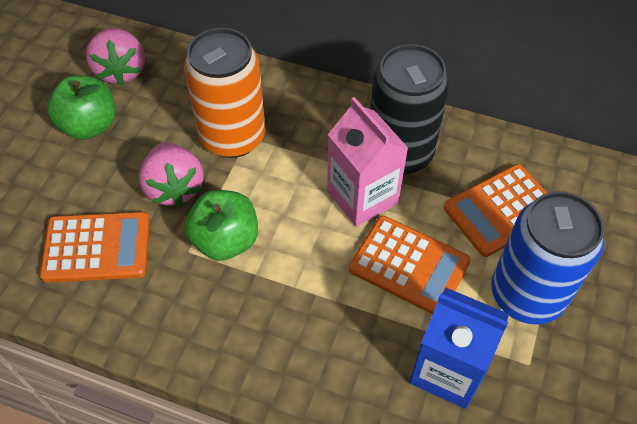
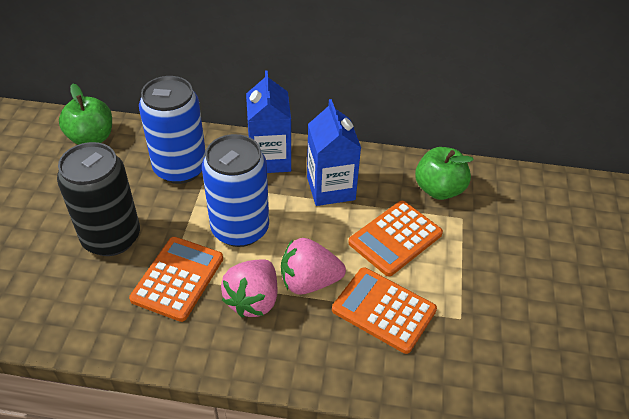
blue can: 1 -> 2
blue carton: 1 -> 2
orange can: 1 -> 0
pink carton: 1 -> 0

